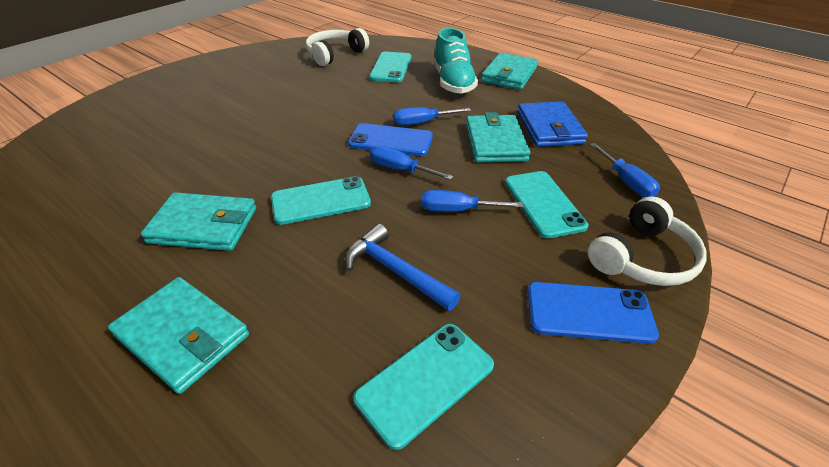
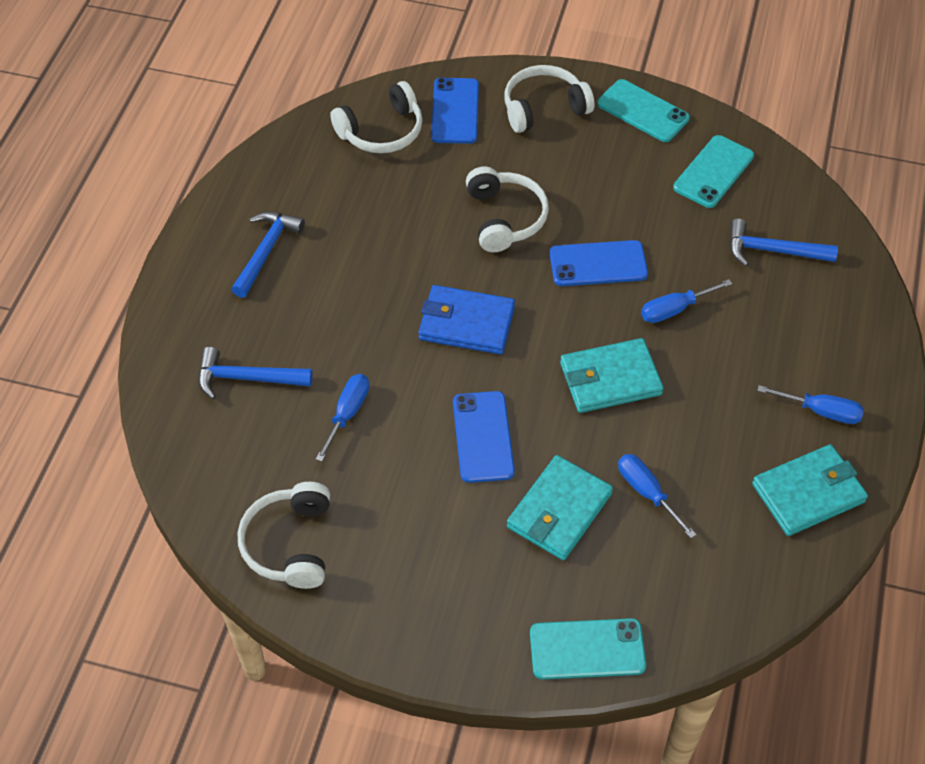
blue hammer: 1 -> 3
blue phone: 2 -> 3
turquoise phone: 4 -> 3
turquoise shoe: 1 -> 0
turquoise wallet: 4 -> 3
white headphones: 2 -> 4

